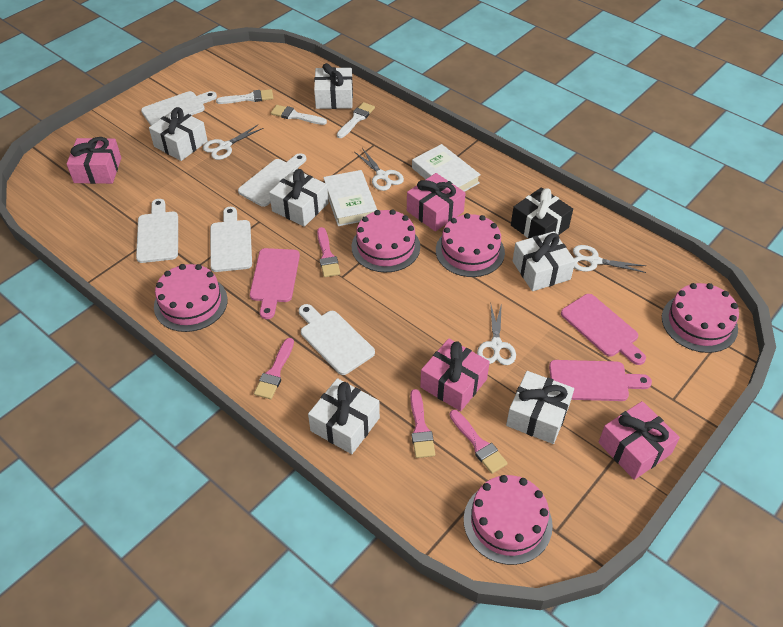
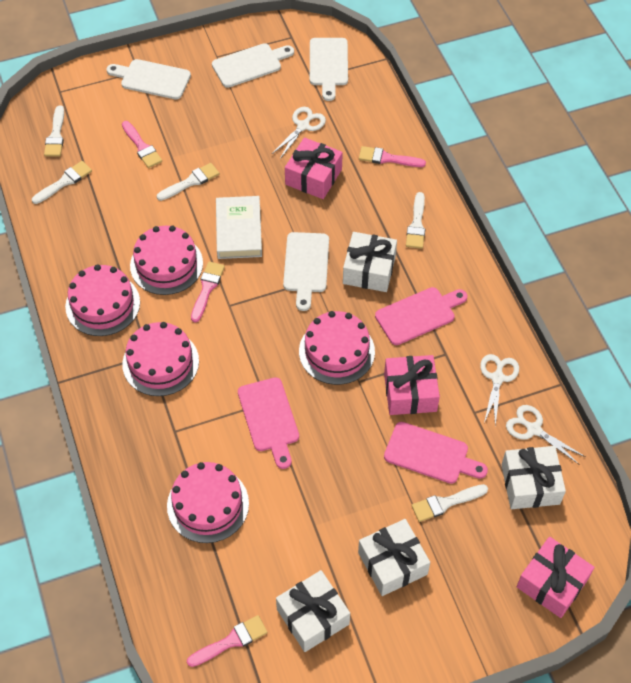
black gift: 1 -> 0
pink gift: 4 -> 3
white book: 2 -> 1
white brush: 3 -> 5
white cutting board: 5 -> 4
white gift: 6 -> 4
white scissors: 4 -> 3

